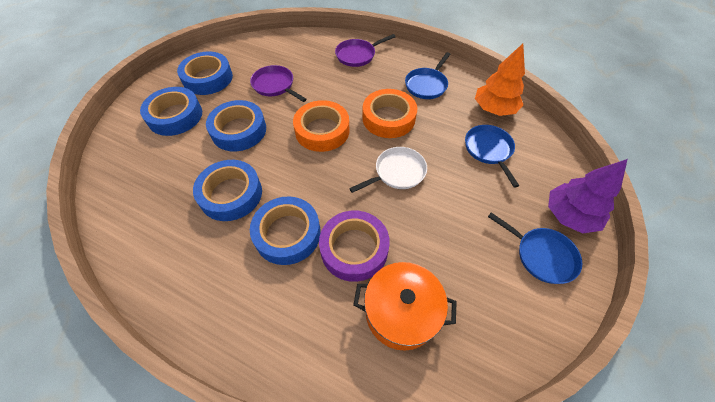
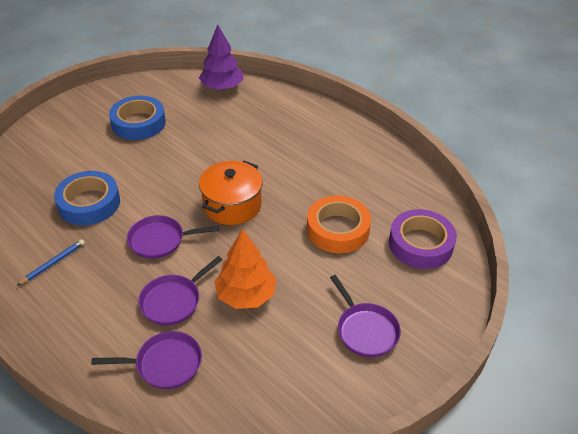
blue pan: 3 -> 0
blue pencil: 0 -> 1
blue tape: 5 -> 2
orange tape: 2 -> 1
purple pan: 2 -> 4
white pan: 1 -> 0

